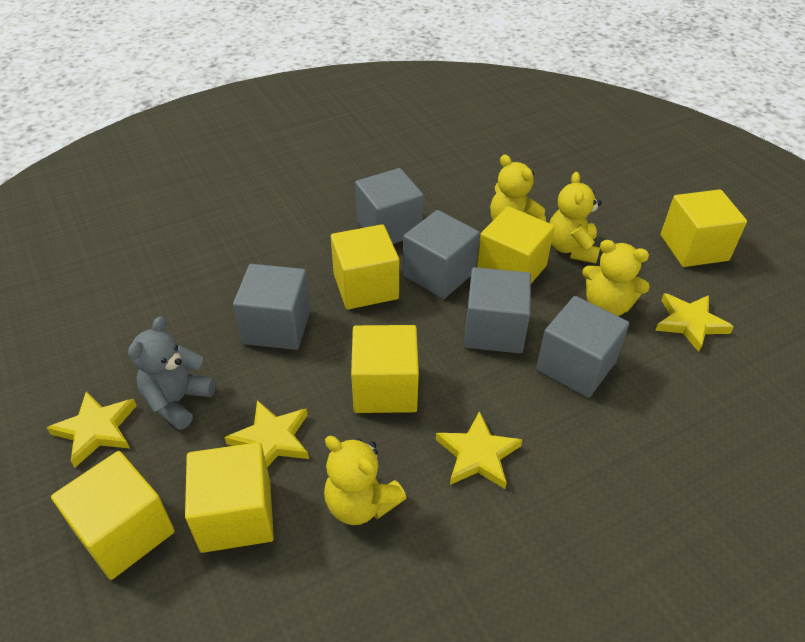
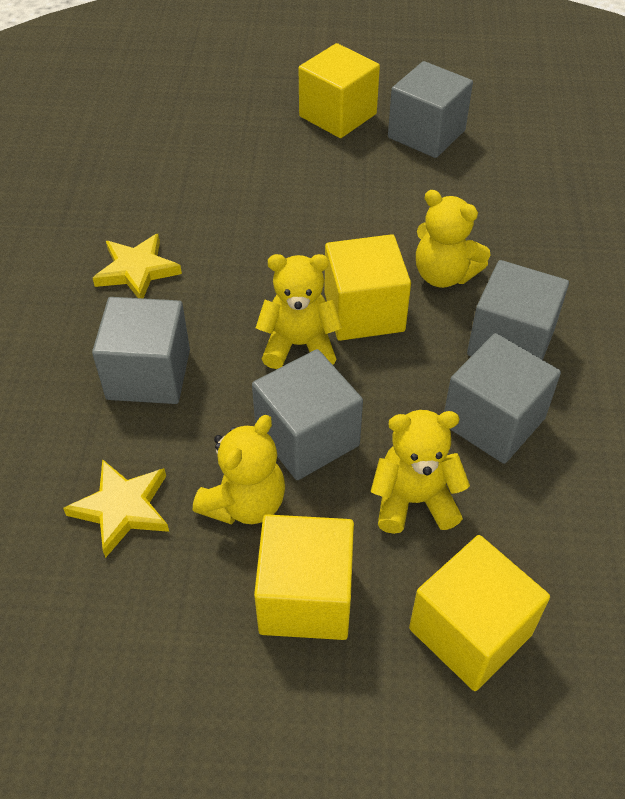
grey teddy bear: 1 -> 0
yellow cube: 6 -> 4
yellow star: 4 -> 2

